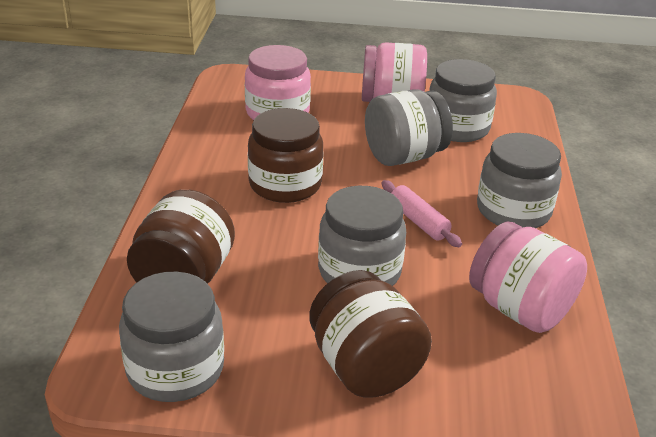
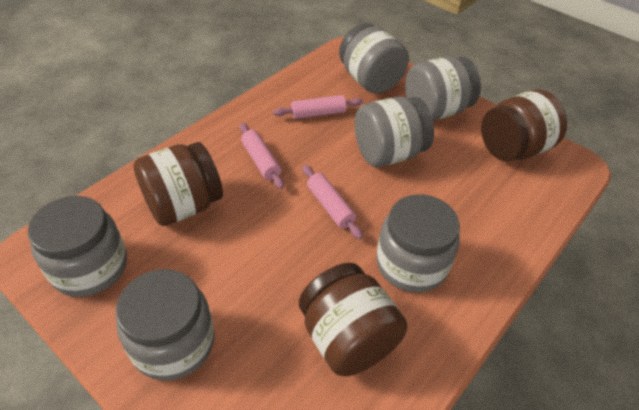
grey jar: 5 -> 6
pink jar: 3 -> 0
pink rolling pin: 1 -> 3

